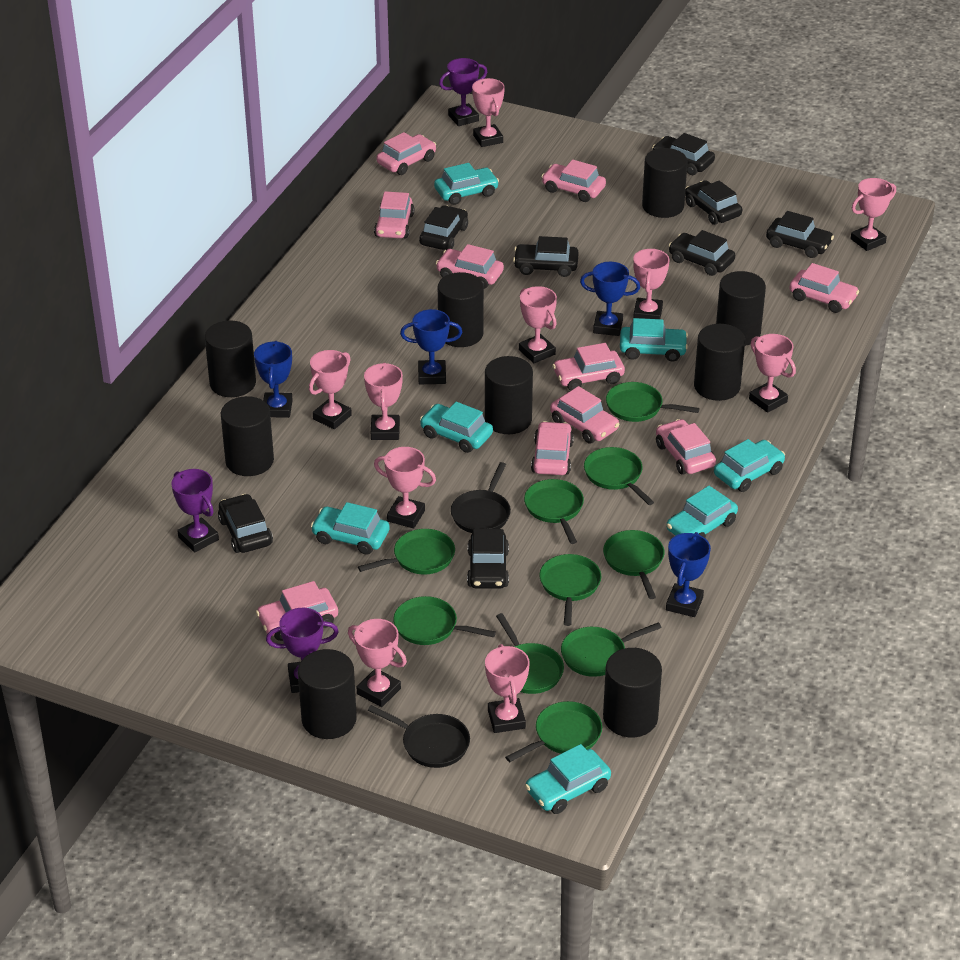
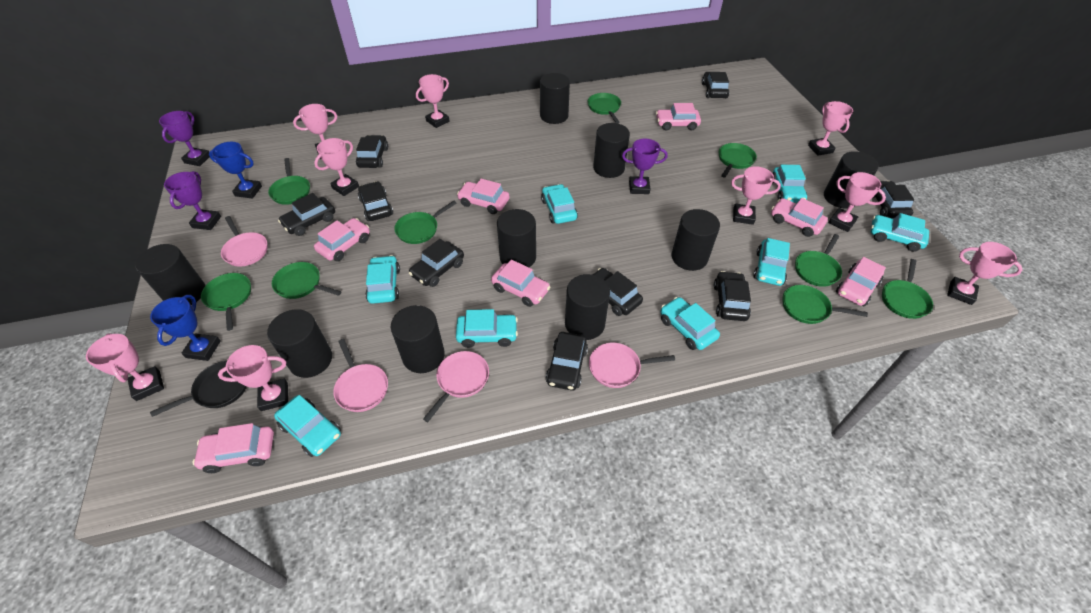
black car: 8 -> 9
black pan: 2 -> 1
blue trophy: 4 -> 2
green pan: 10 -> 9
pink car: 10 -> 7
pink pan: 0 -> 4
pink trophy: 10 -> 9
turquoise car: 7 -> 8

